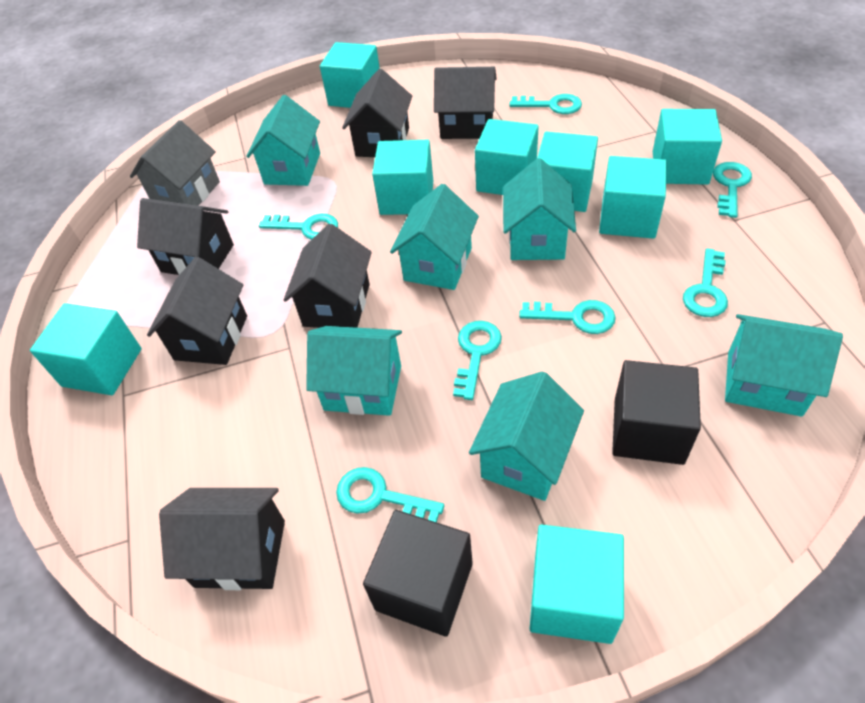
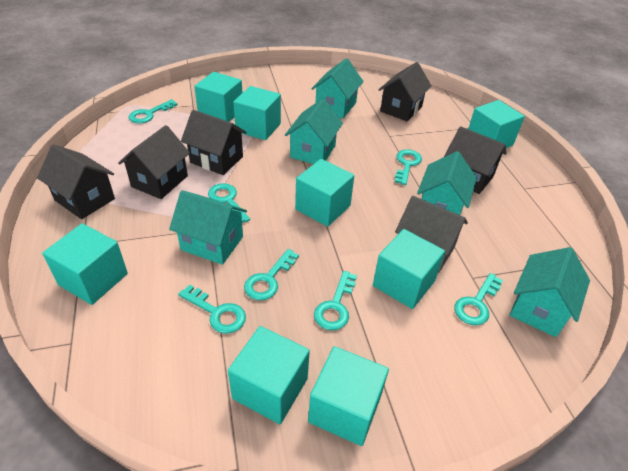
black cube: 2 -> 0
black house: 6 -> 5
turquoise house: 6 -> 5

